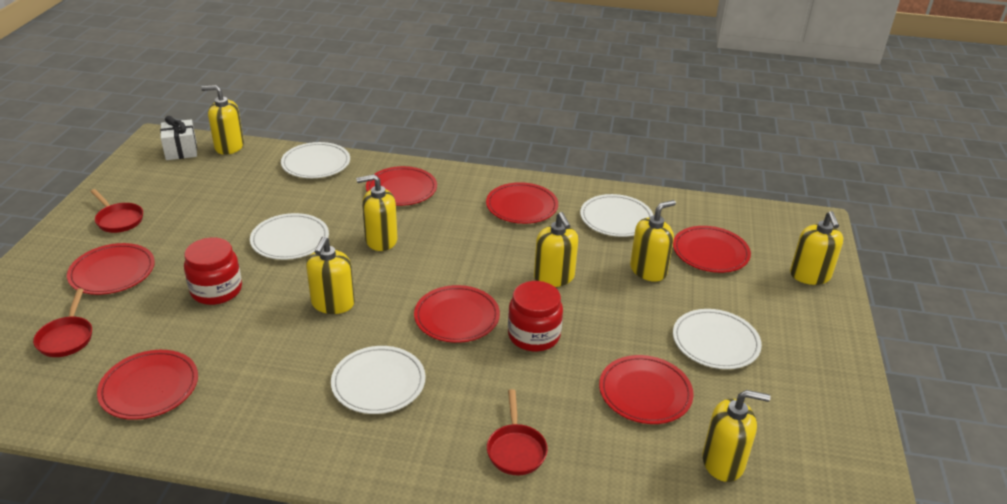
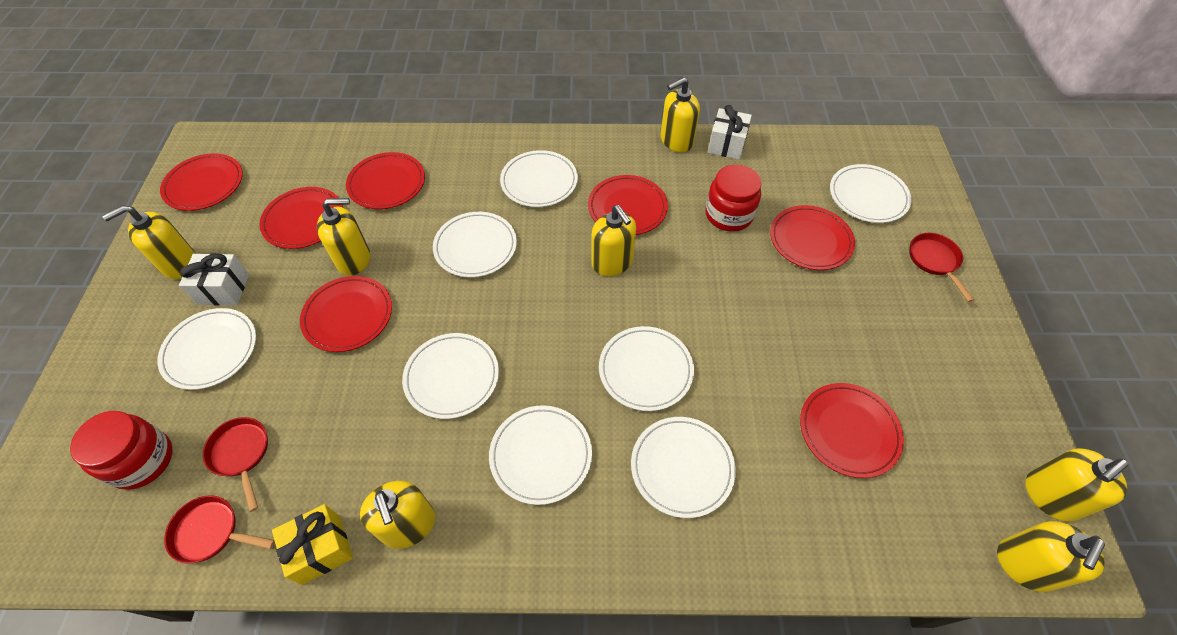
white gift: 1 -> 2
white plate: 5 -> 8
yellow gift: 0 -> 1

